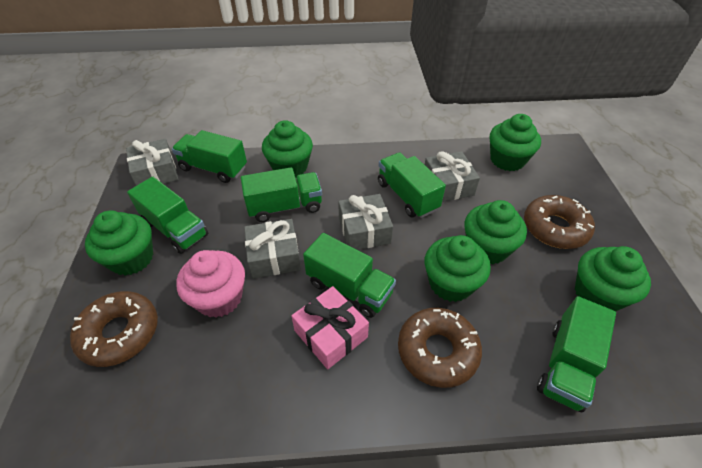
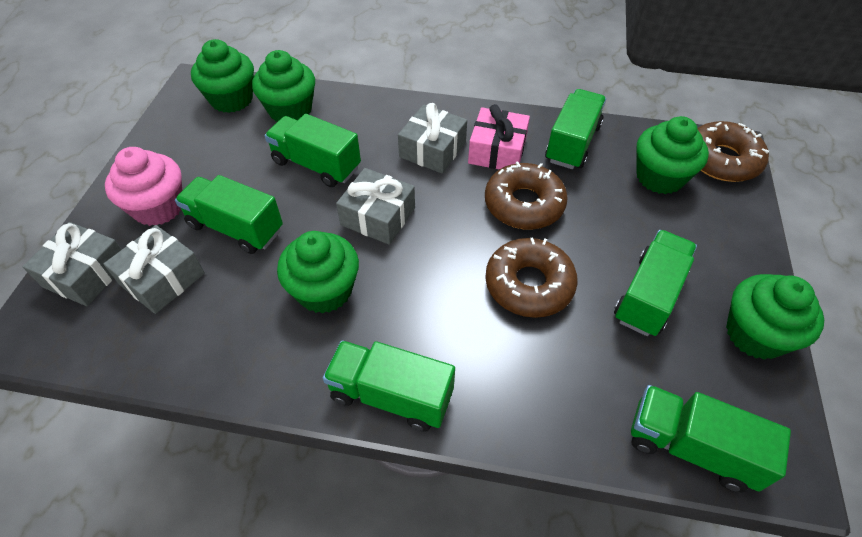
green cupcake: 6 -> 5

